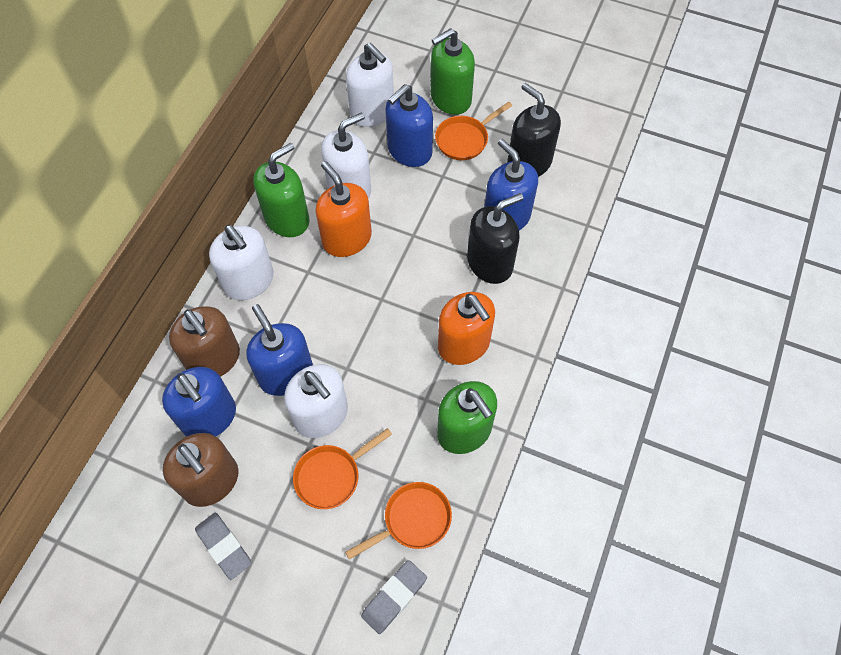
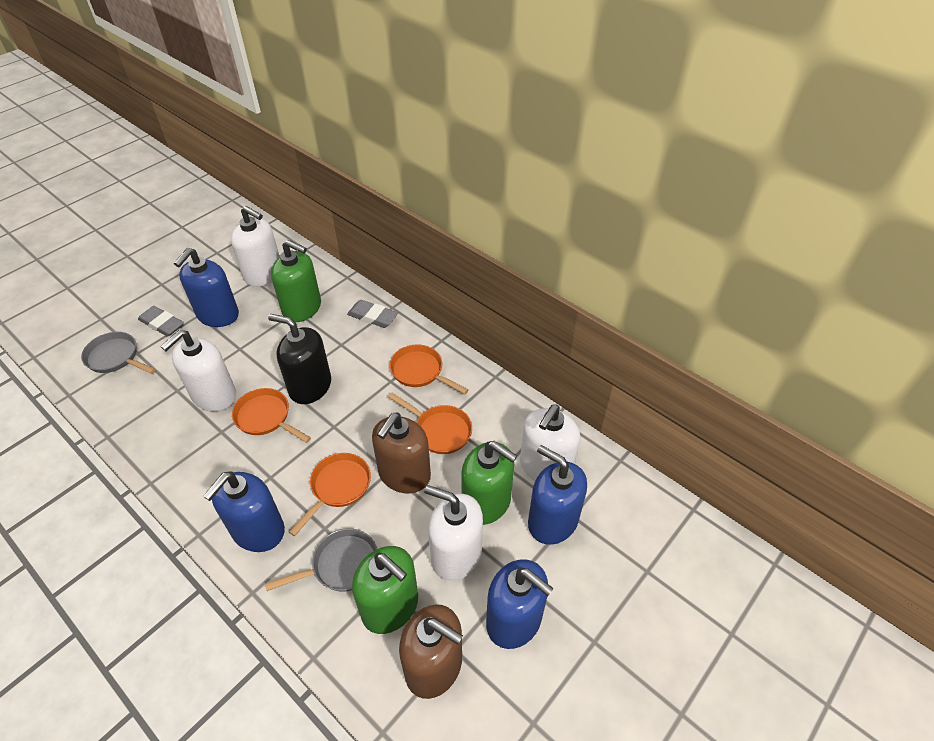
black soap dispenser: 2 -> 1
grey pan: 0 -> 2
orange pan: 3 -> 4
orange soap dispenser: 2 -> 0

